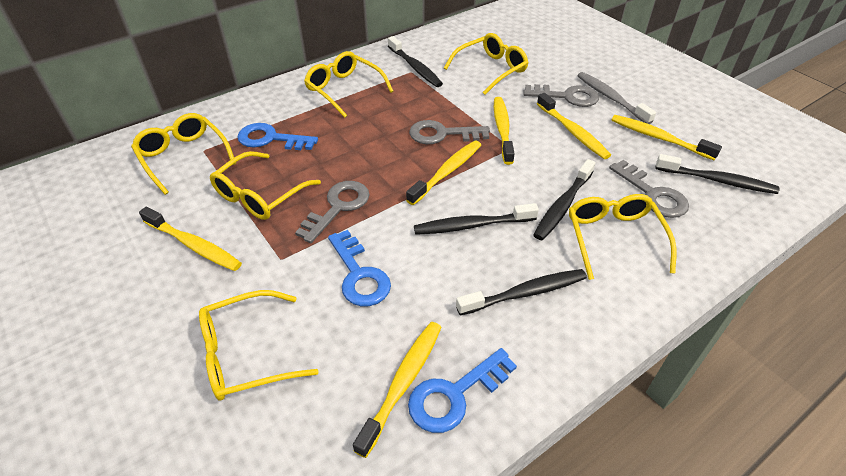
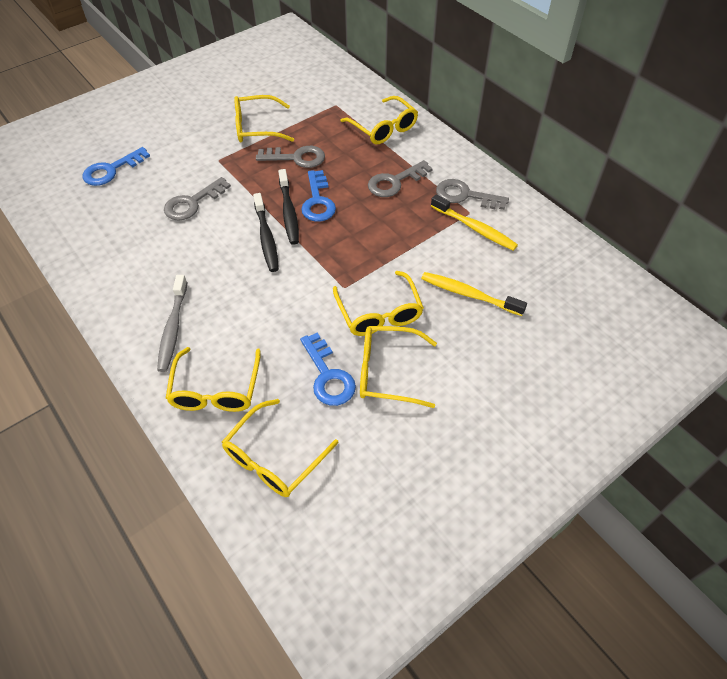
black toothbrush: 5 -> 2
yellow toothbrush: 6 -> 2

